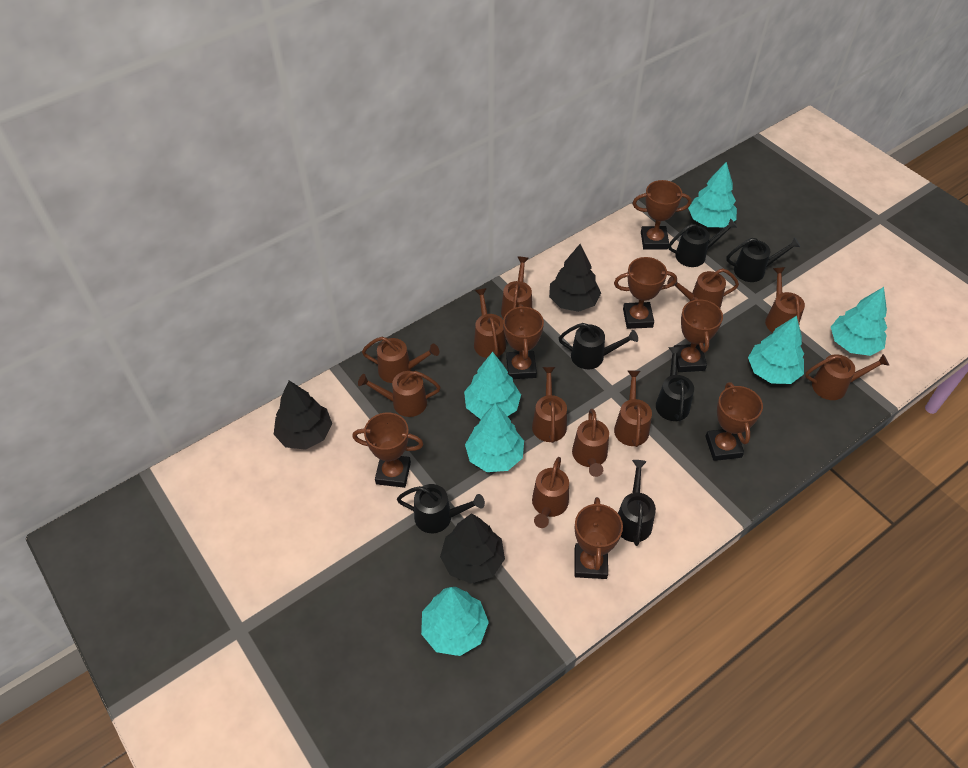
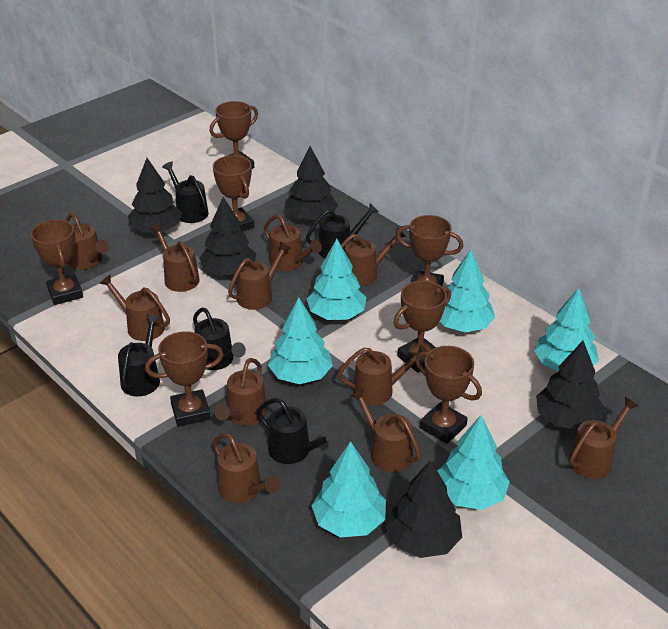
black tree: 3 -> 5
black watering can: 6 -> 5

